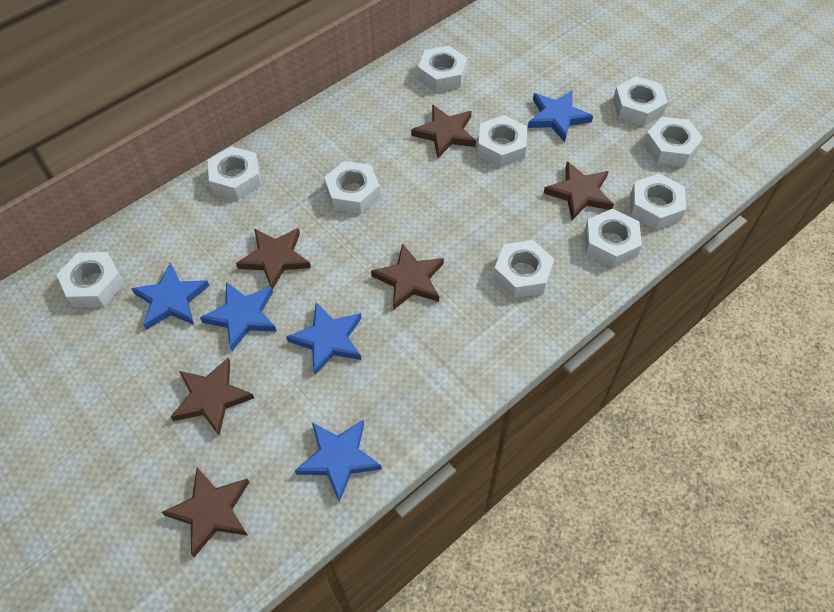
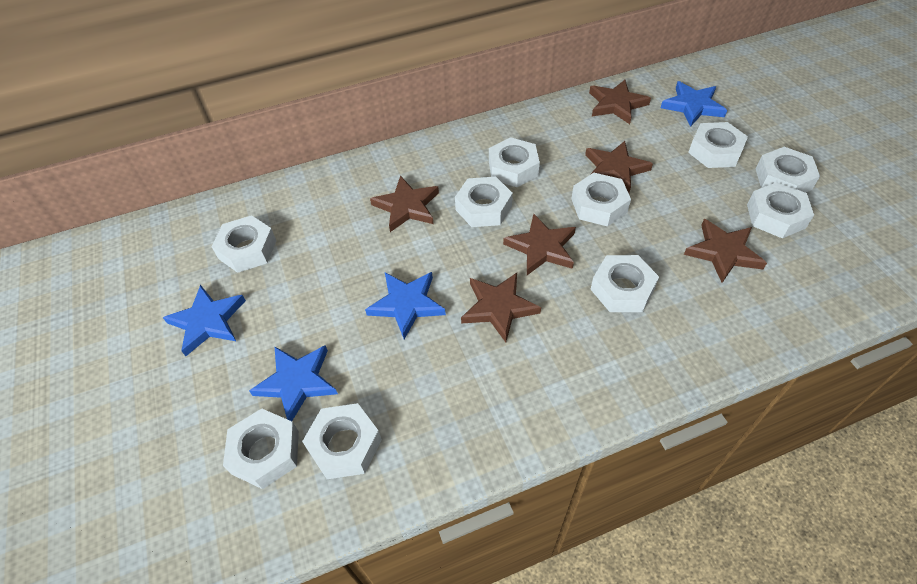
blue star: 5 -> 4

